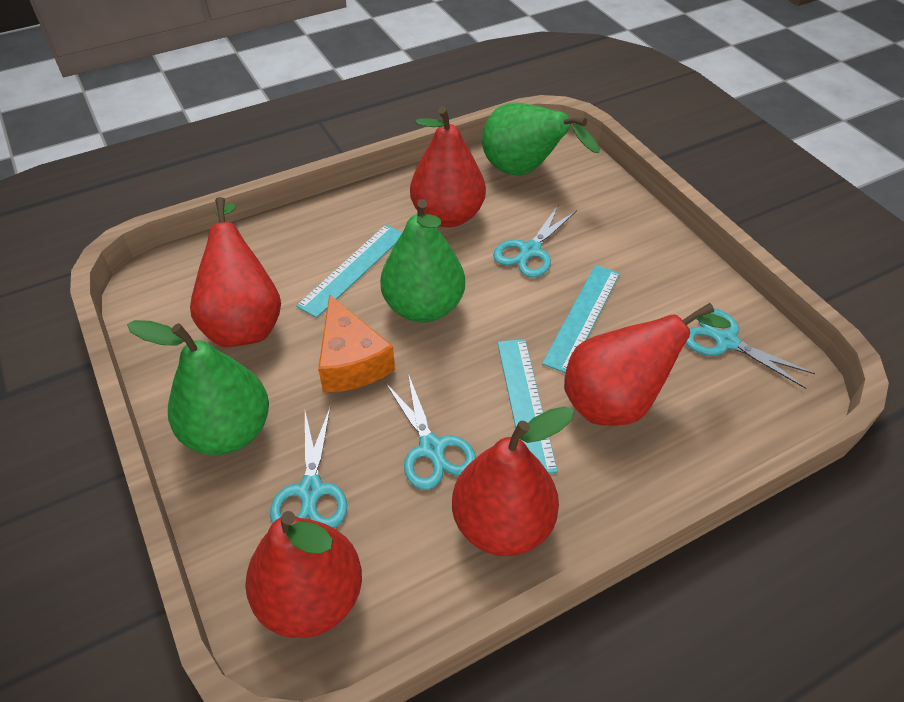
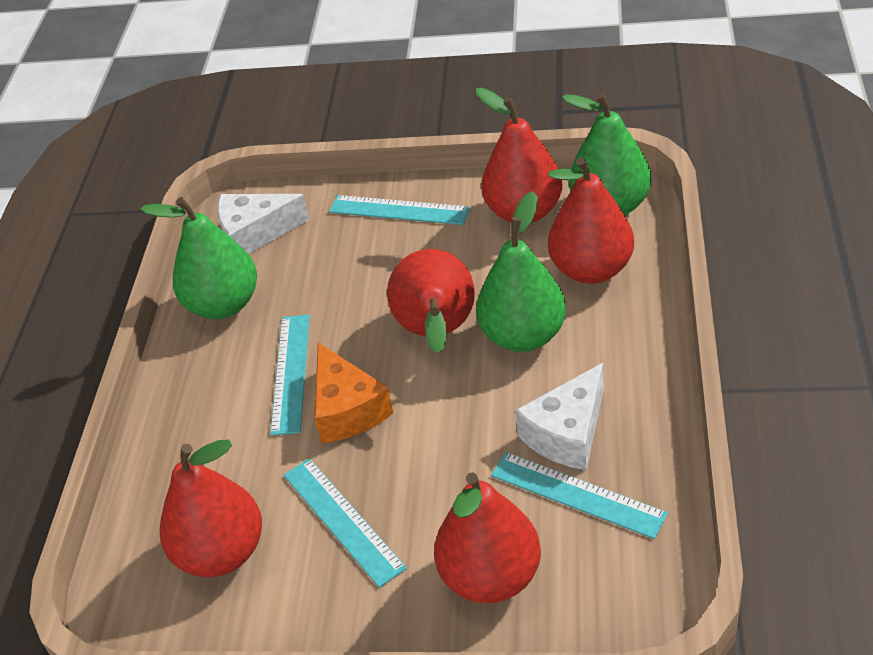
turquoise ruler: 3 -> 4
turquoise scissors: 4 -> 0
white cheese: 0 -> 2

